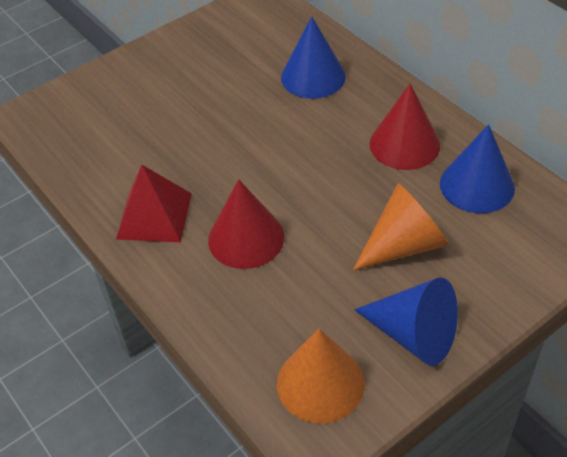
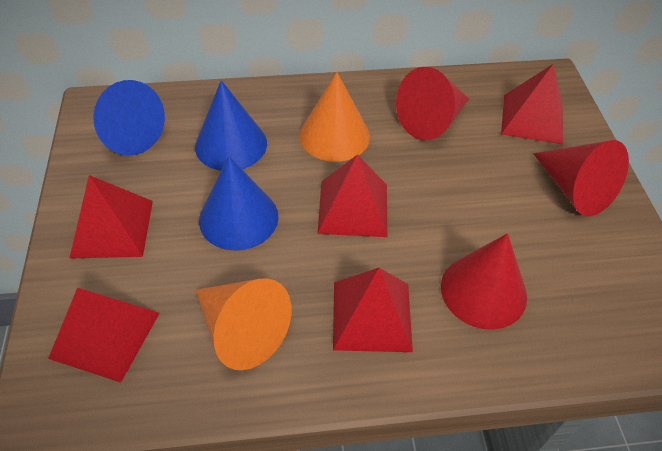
red cone: 2 -> 3
red pyramid: 1 -> 5

